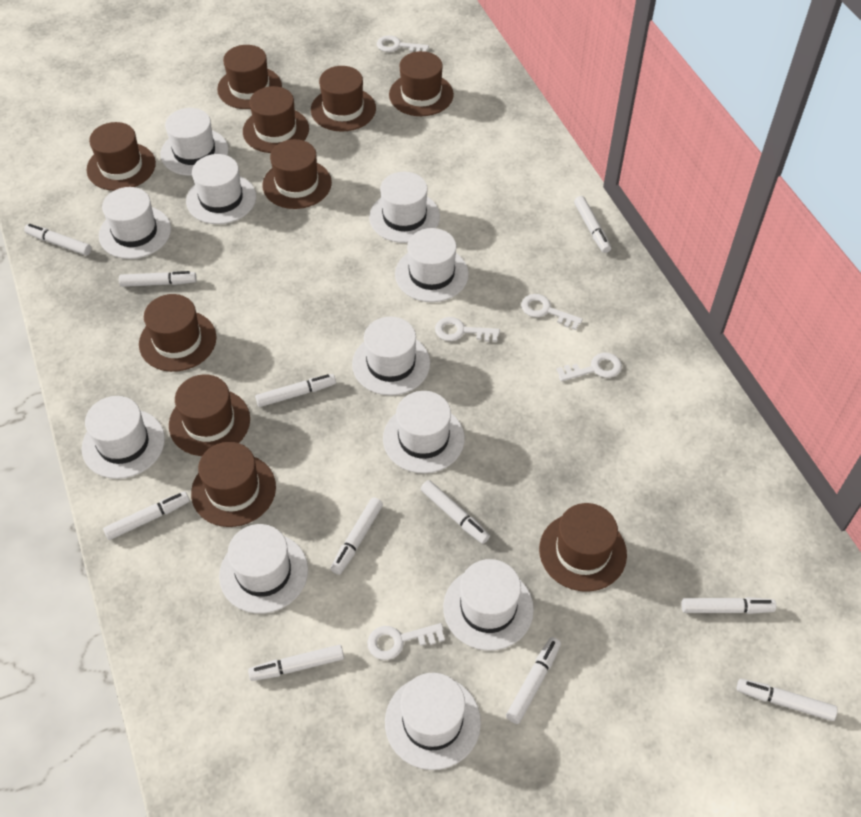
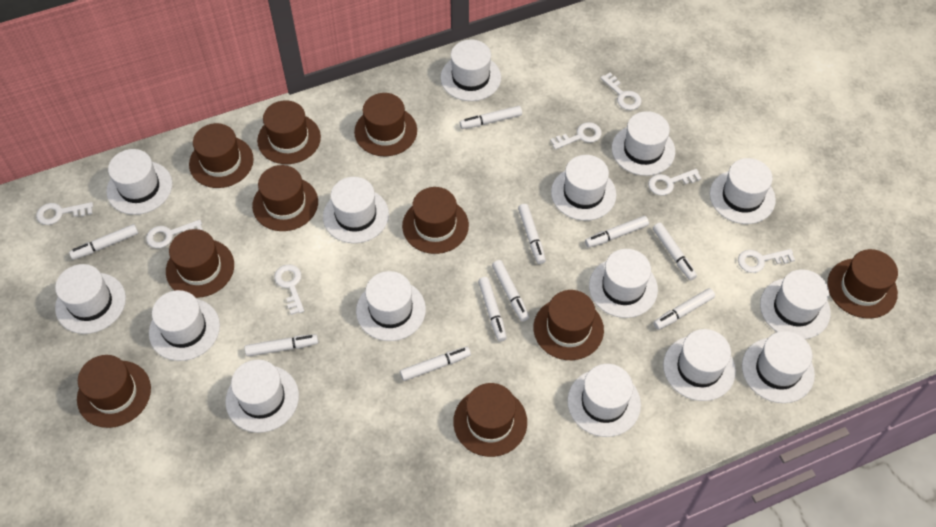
white hat: 11 -> 15
white key: 5 -> 7
white marker: 11 -> 10

